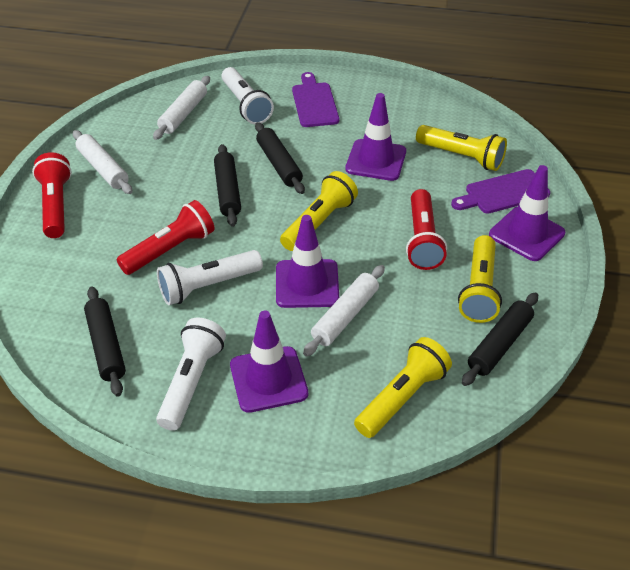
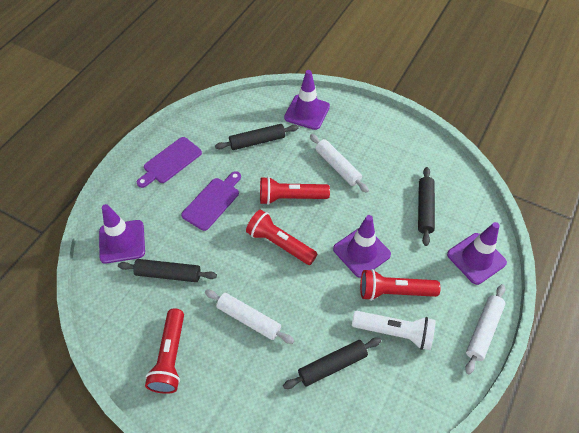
red flashlight: 3 -> 4
white flashlight: 3 -> 1
yellow flashlight: 4 -> 0

